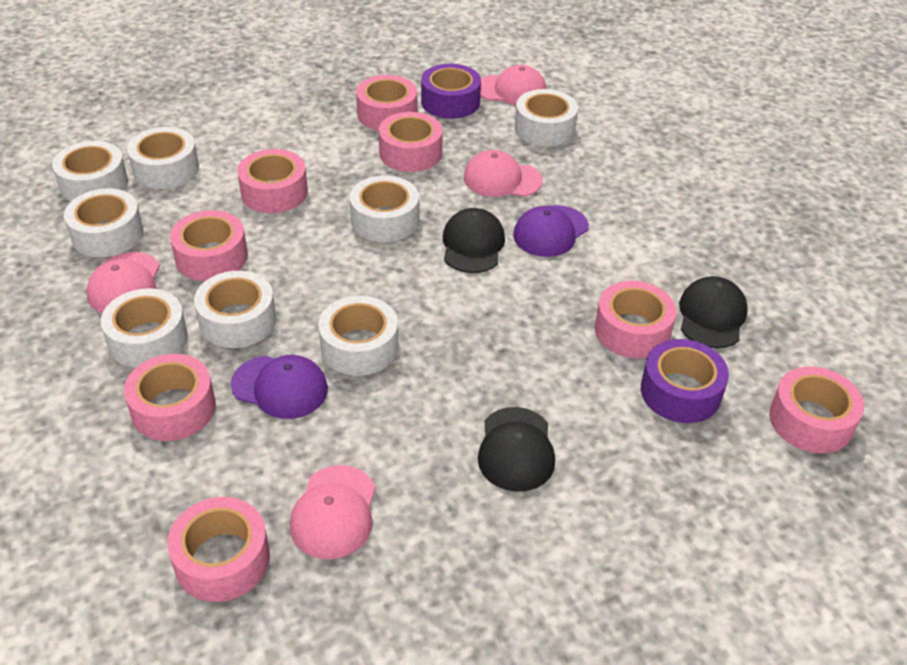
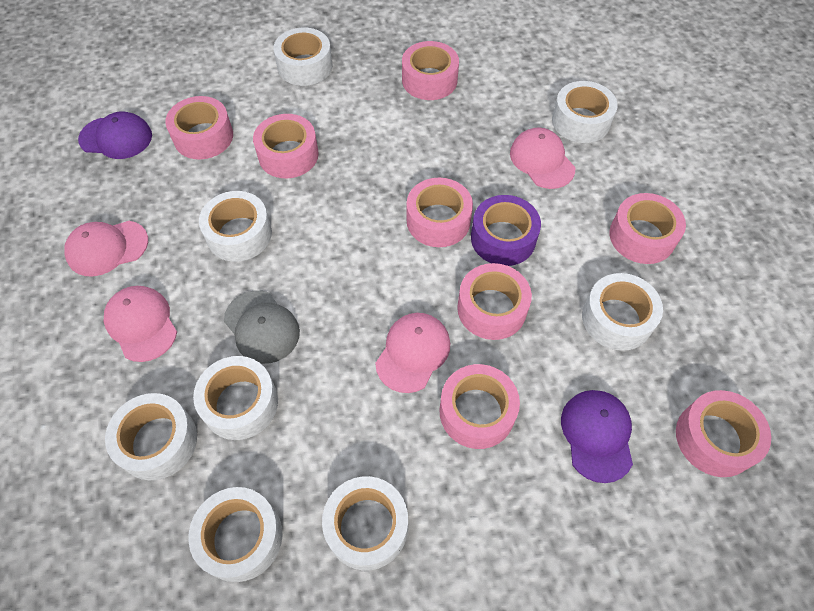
black cap: 3 -> 0
grey cap: 0 -> 1
purple tape: 2 -> 1

